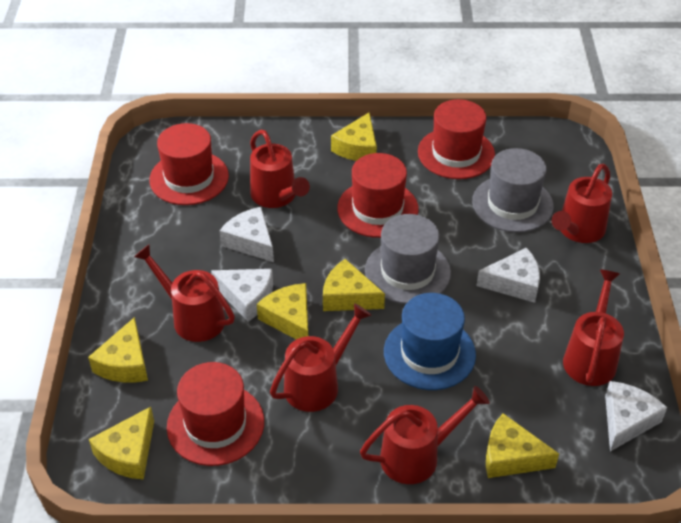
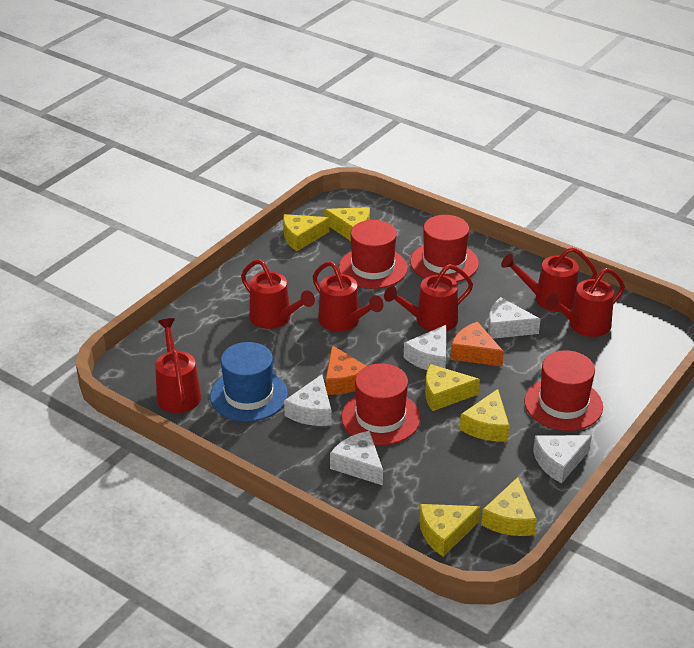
grey hat: 2 -> 0
orange cheese: 0 -> 2
white cheese: 4 -> 5

